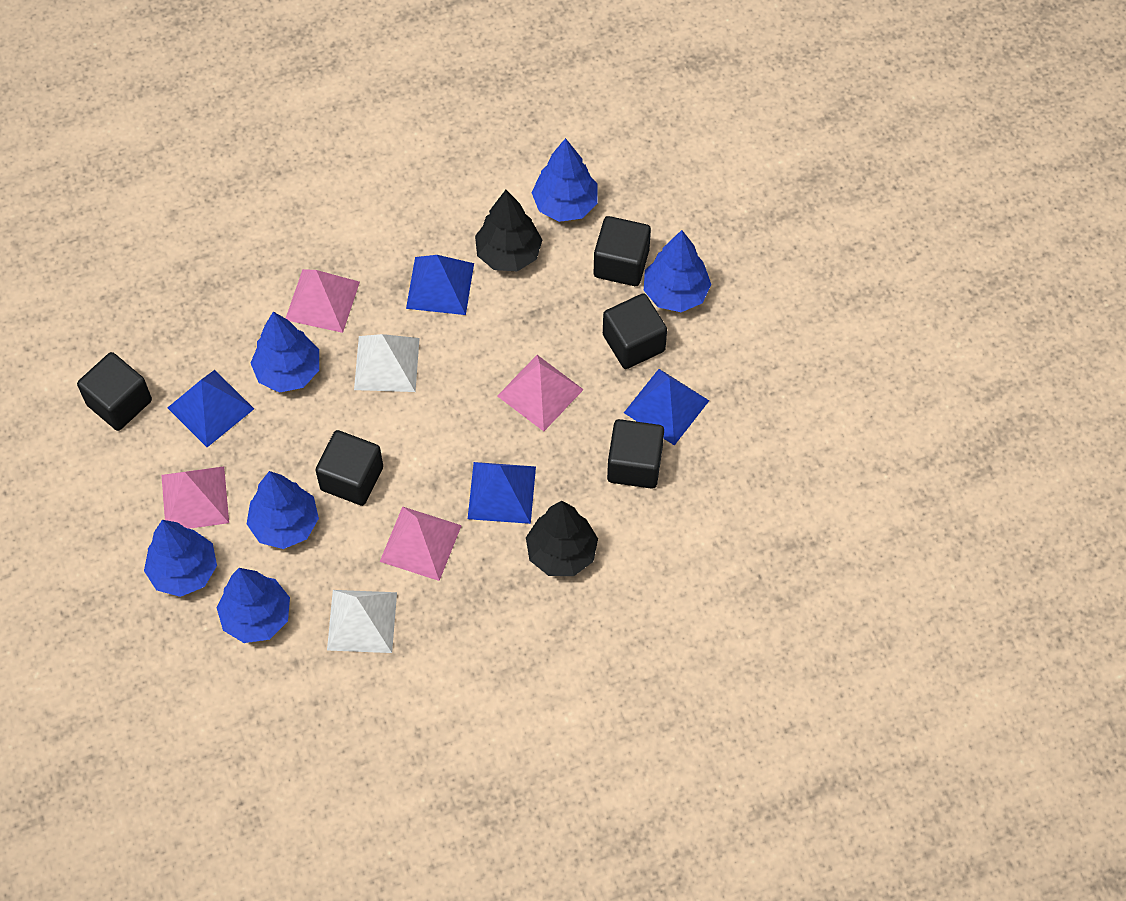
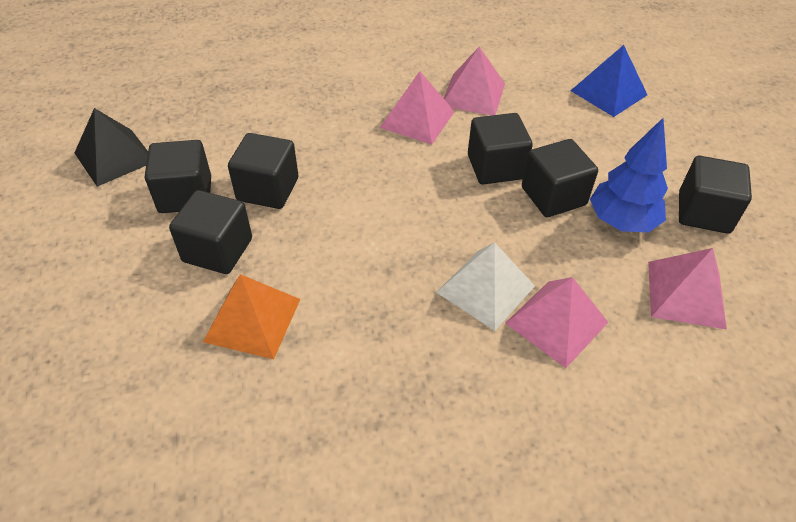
black cube: 5 -> 6
black pyramid: 0 -> 1
black tree: 2 -> 0
blue pyramid: 4 -> 1
blue tree: 6 -> 1
orange pyramid: 0 -> 1
white pyramid: 2 -> 1

